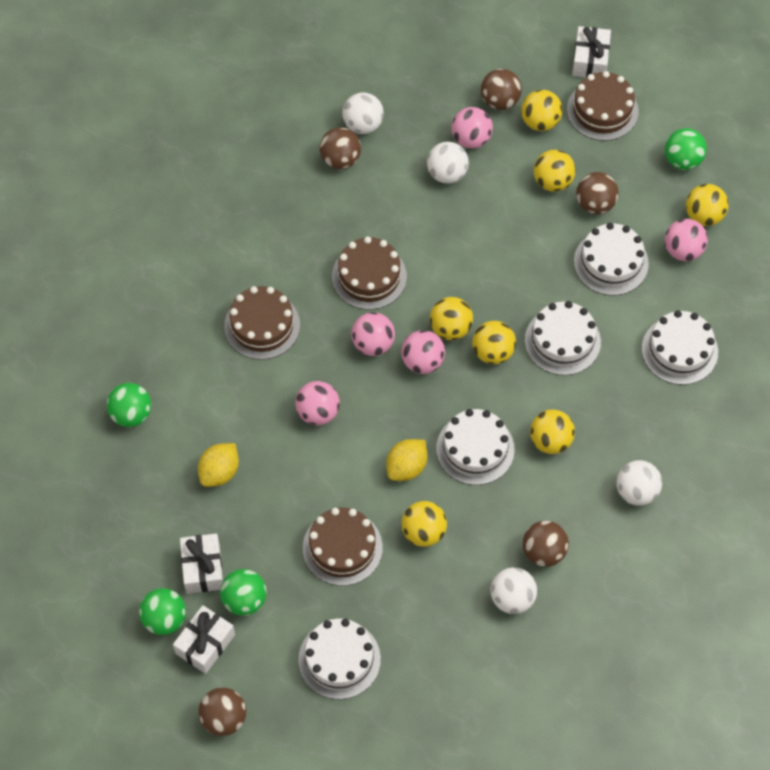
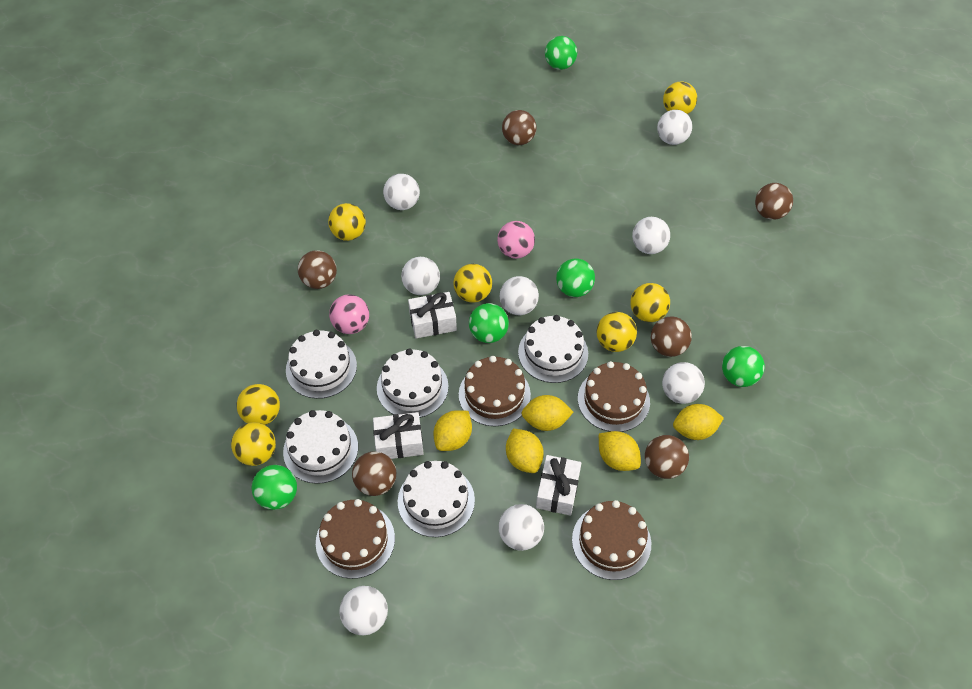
brown ball: 5 -> 6
green ball: 4 -> 5
pink ball: 5 -> 2
white ball: 4 -> 8
yellow lemon: 2 -> 5

